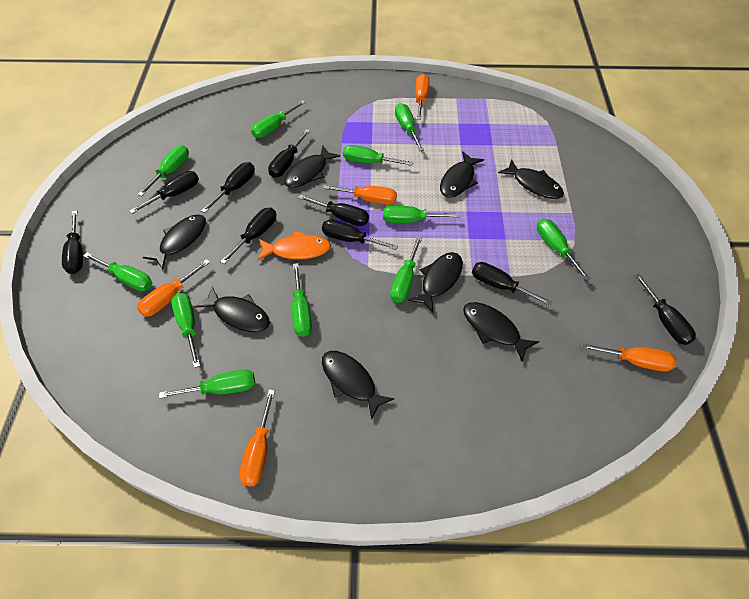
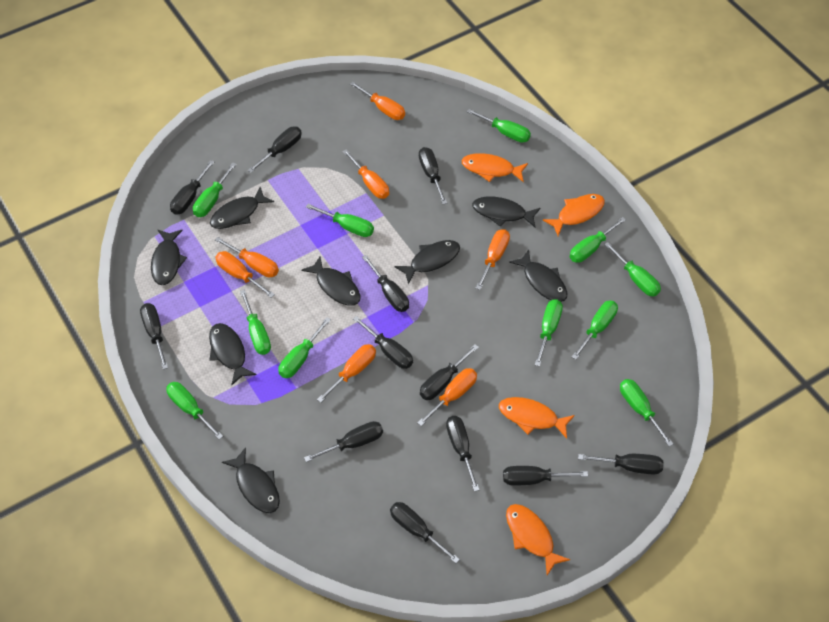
black screwdriver: 9 -> 12
orange fish: 1 -> 4
orange screwdriver: 5 -> 7

